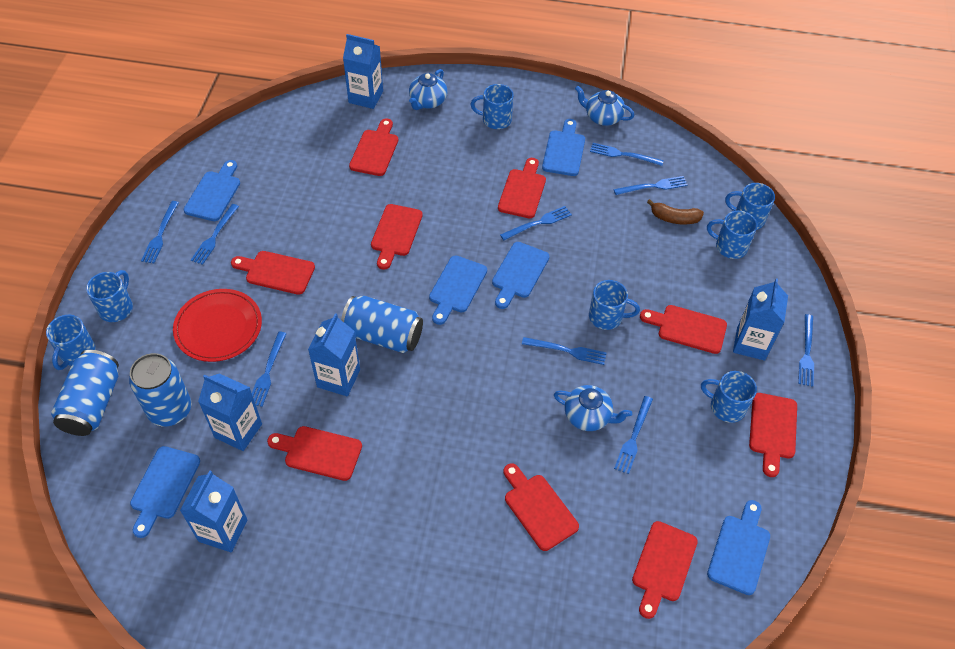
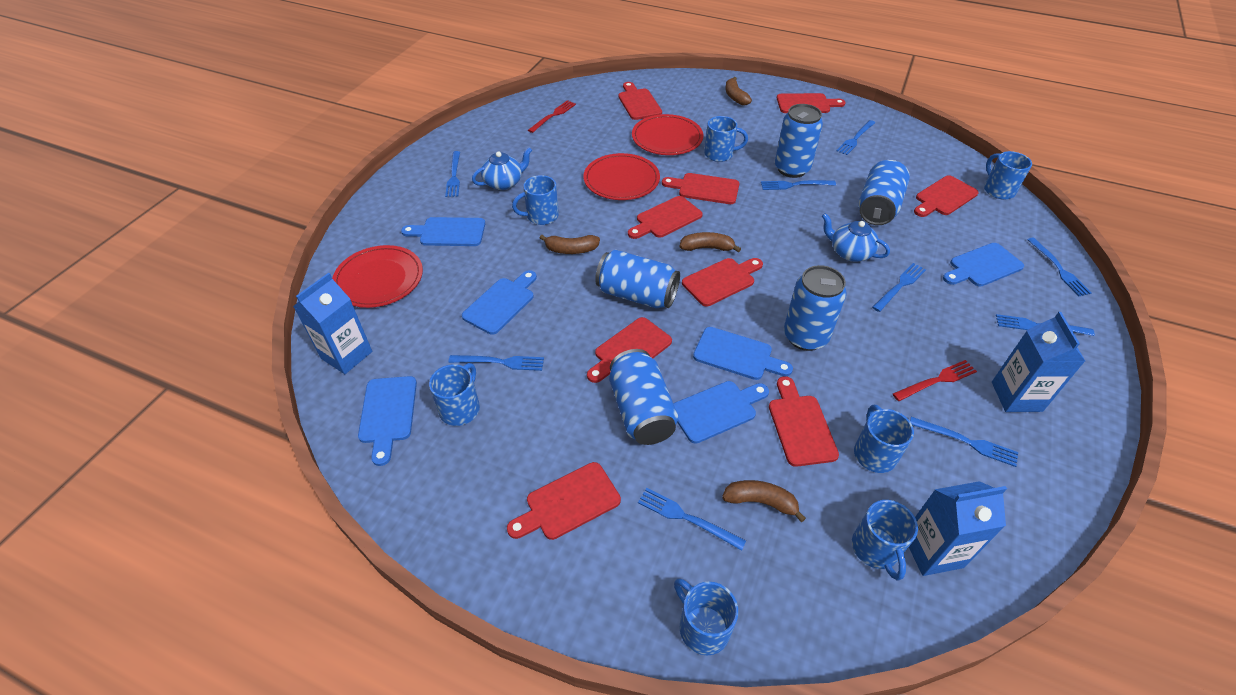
blue can: 3 -> 5
blue carton: 5 -> 3
blue teapot: 3 -> 2
brown banana: 1 -> 4
red fork: 0 -> 2
red plate: 1 -> 3

